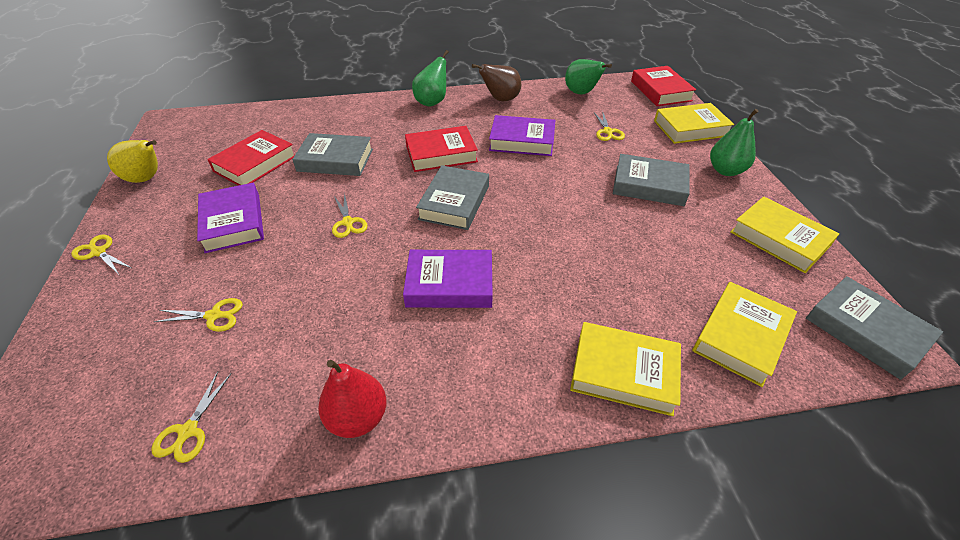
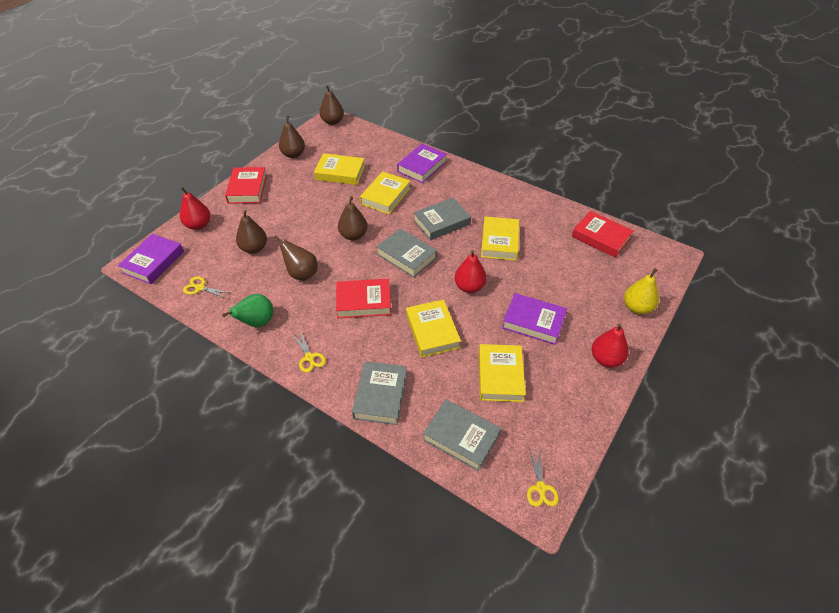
brown pear: 1 -> 5
green pear: 3 -> 1
red pear: 1 -> 3
yellow book: 4 -> 5
yellow scissors: 5 -> 3

